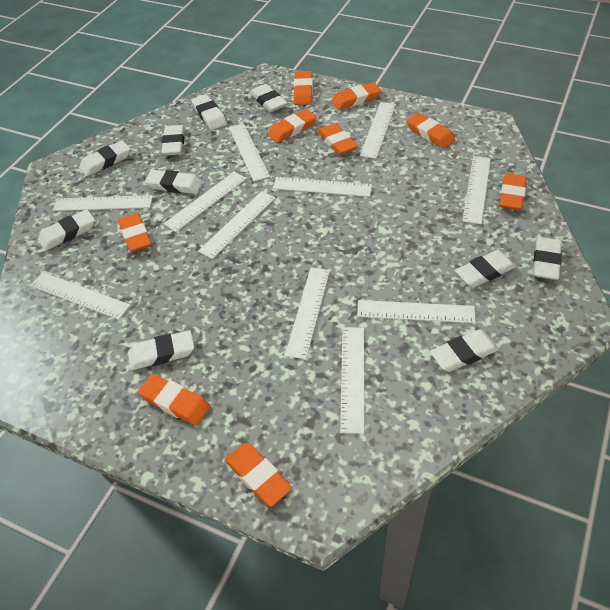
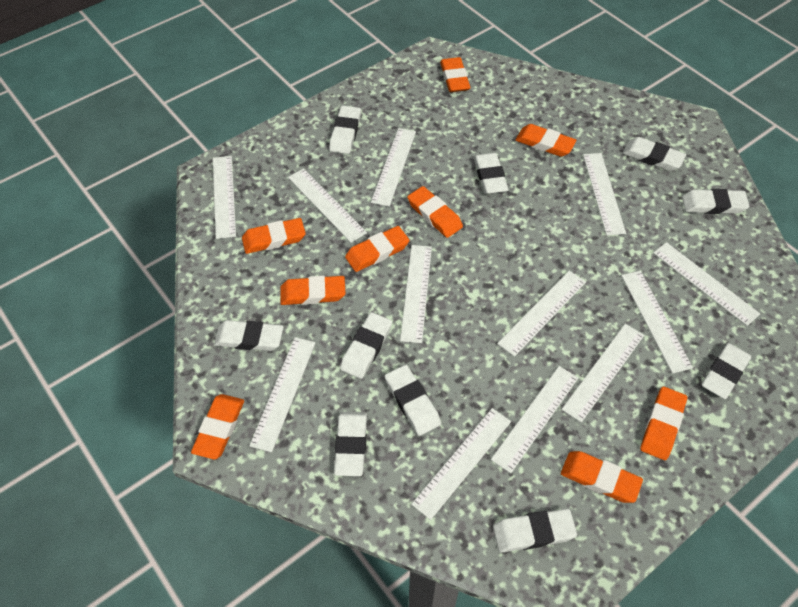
white ruler: 11 -> 12

